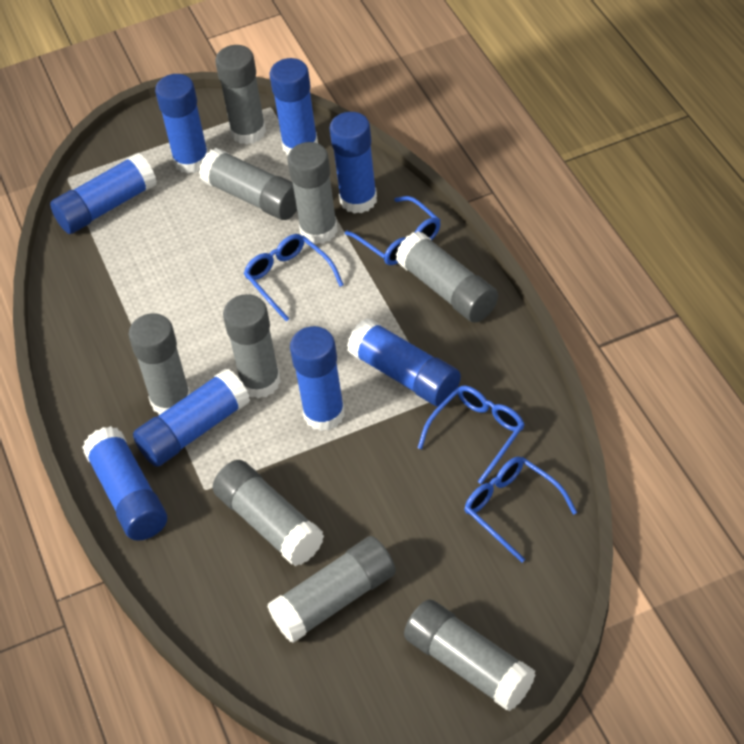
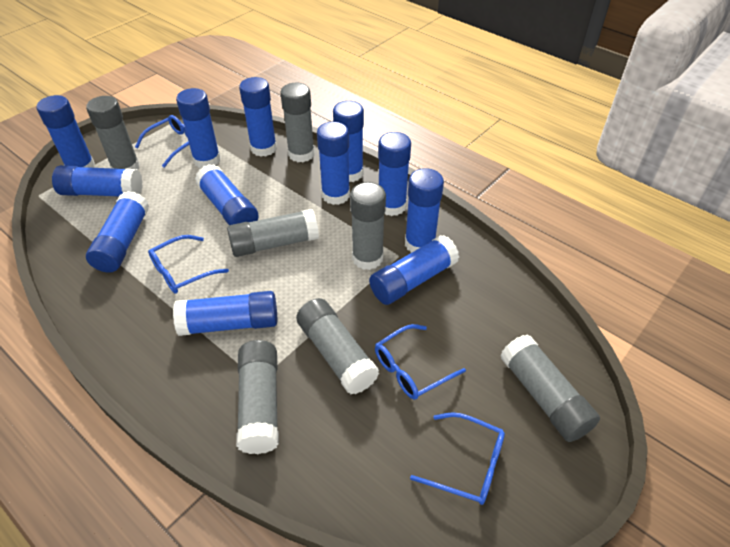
blue glue stick: 8 -> 12
grey glue stick: 9 -> 7

